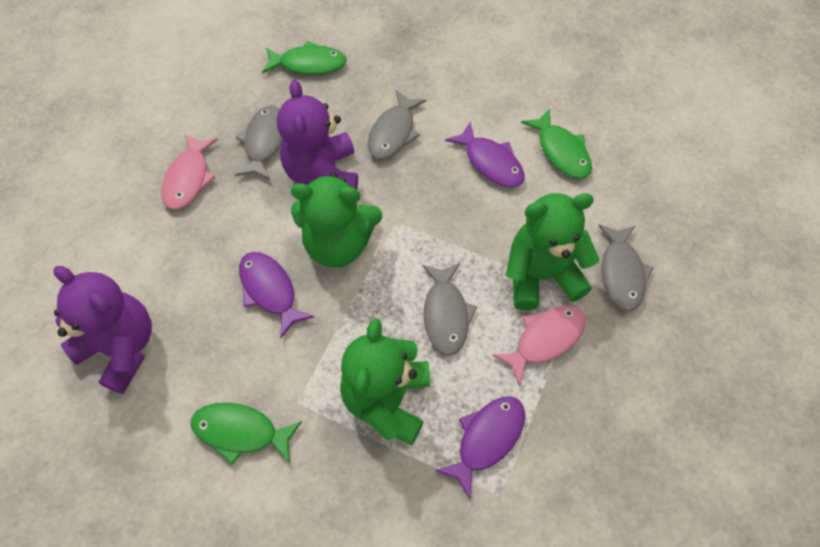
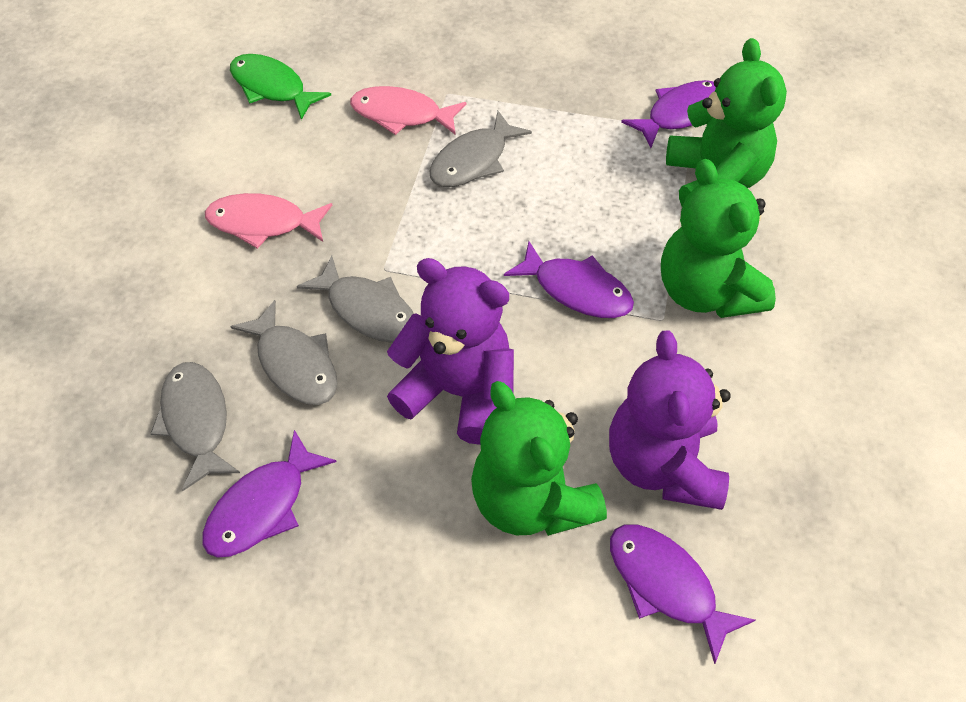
green fish: 3 -> 1
purple fish: 3 -> 4

